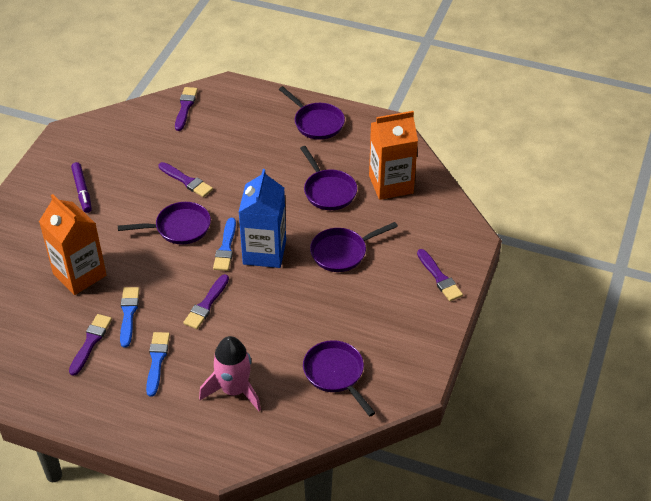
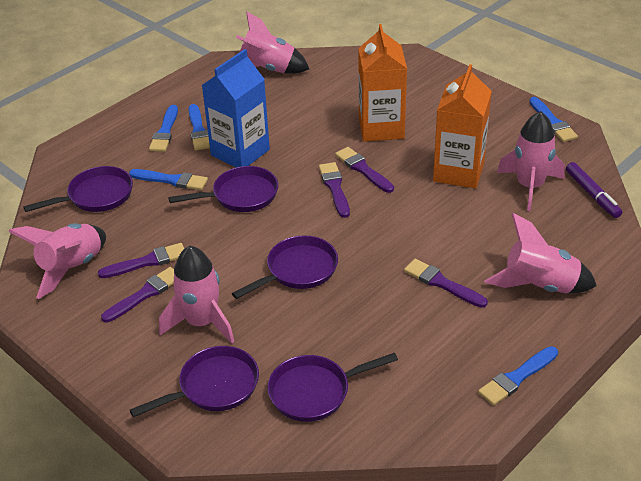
blue brush: 3 -> 5
pink rocket: 1 -> 5

